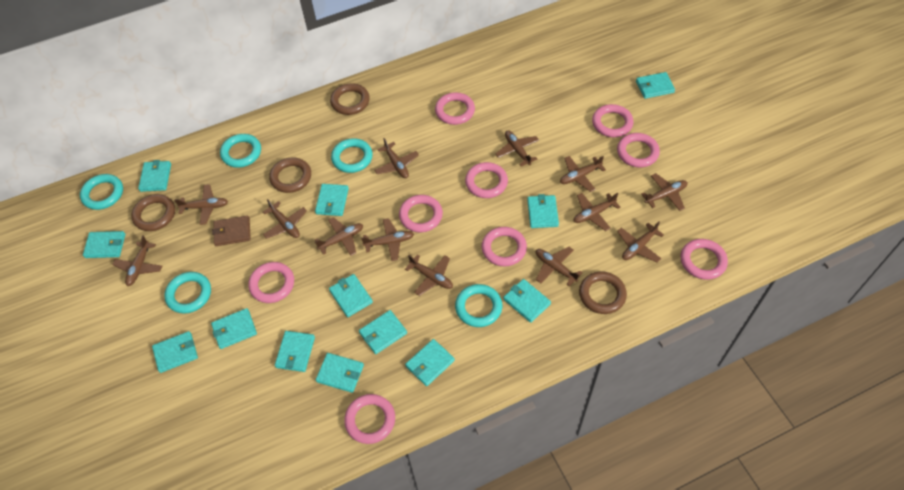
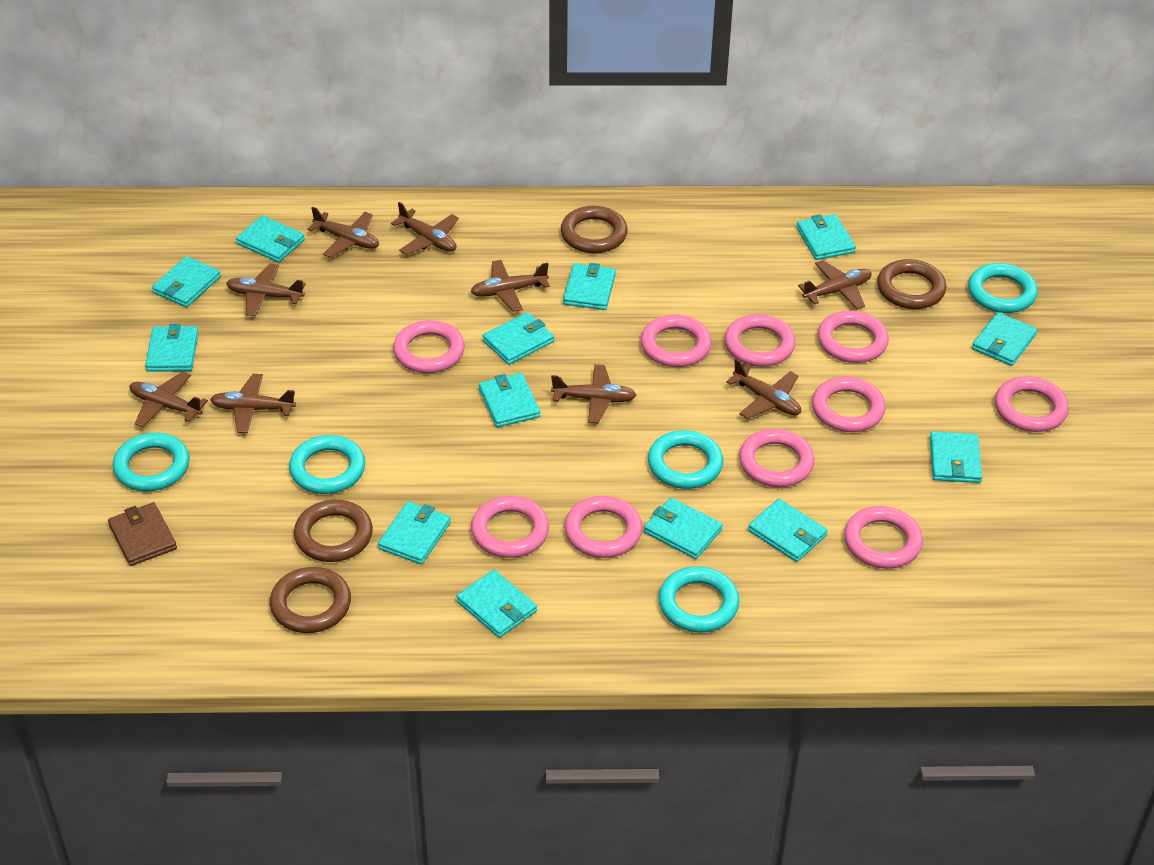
brown plane: 13 -> 9
pink ring: 9 -> 10

